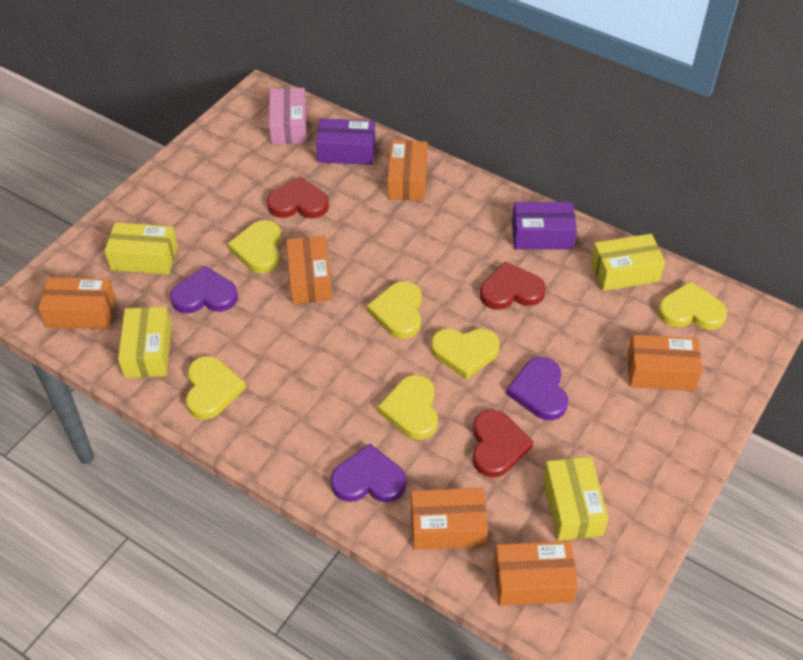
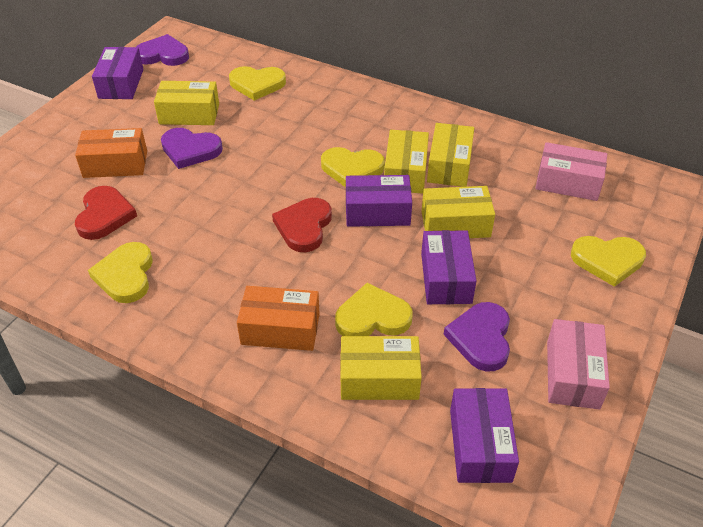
orange box: 6 -> 2
pink box: 1 -> 2
purple box: 2 -> 4
red heart: 3 -> 2
yellow box: 4 -> 5
yellow heart: 6 -> 5

